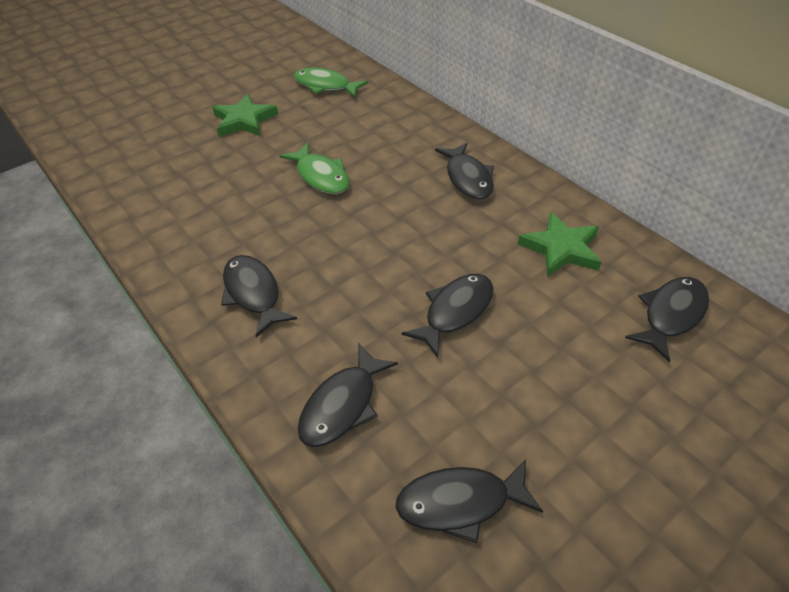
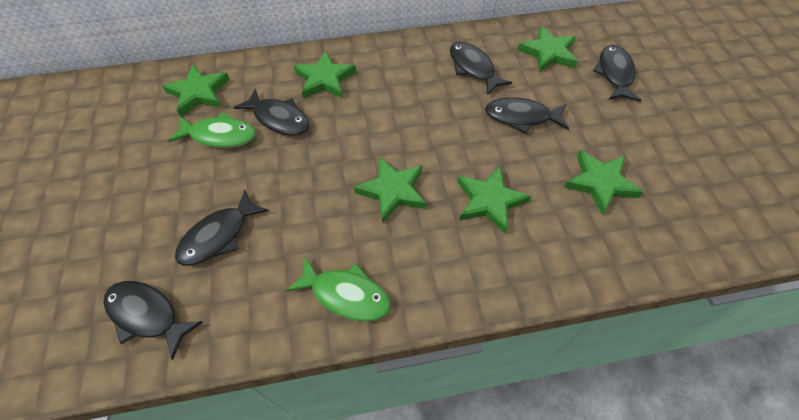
green star: 2 -> 6

